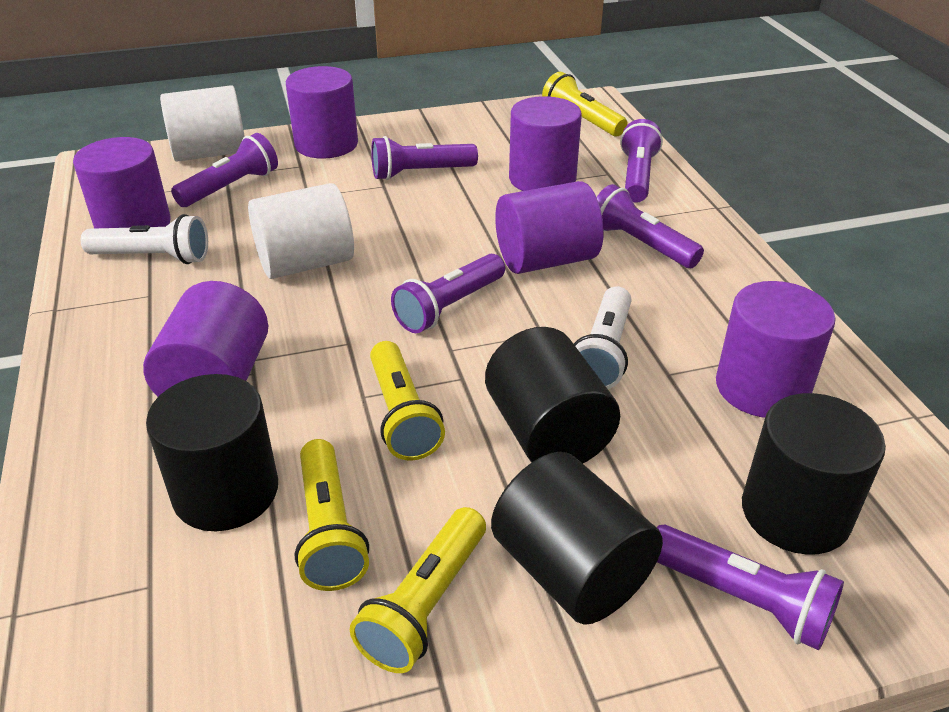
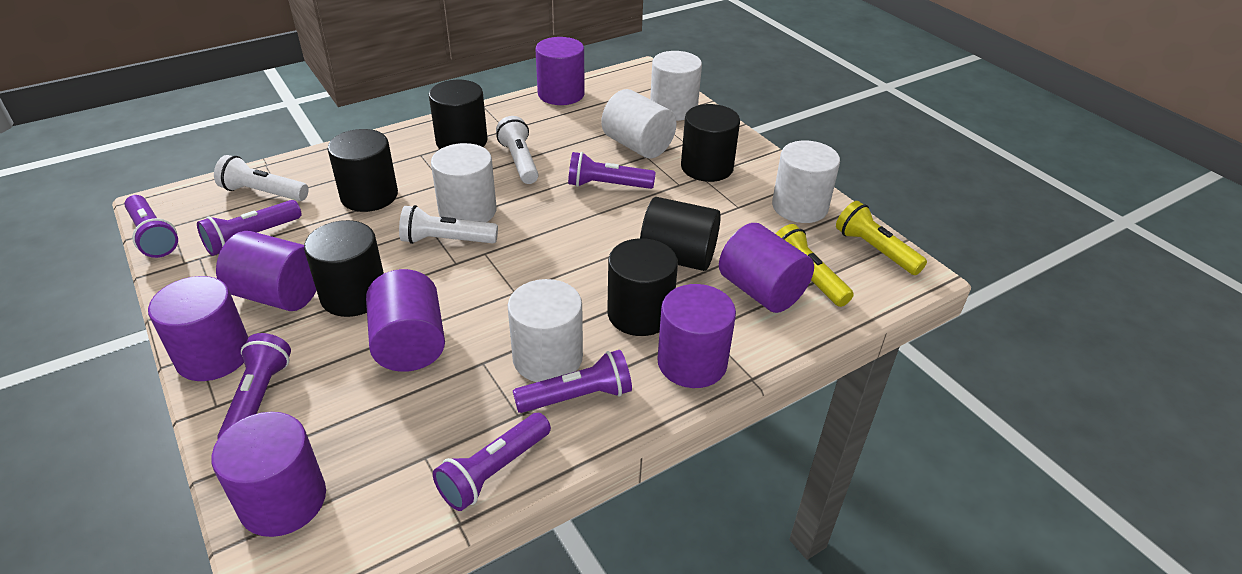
black cylinder: 4 -> 6
purple cylinder: 6 -> 7
white cylinder: 2 -> 5
white flashlight: 2 -> 3
yellow flashlight: 4 -> 2

